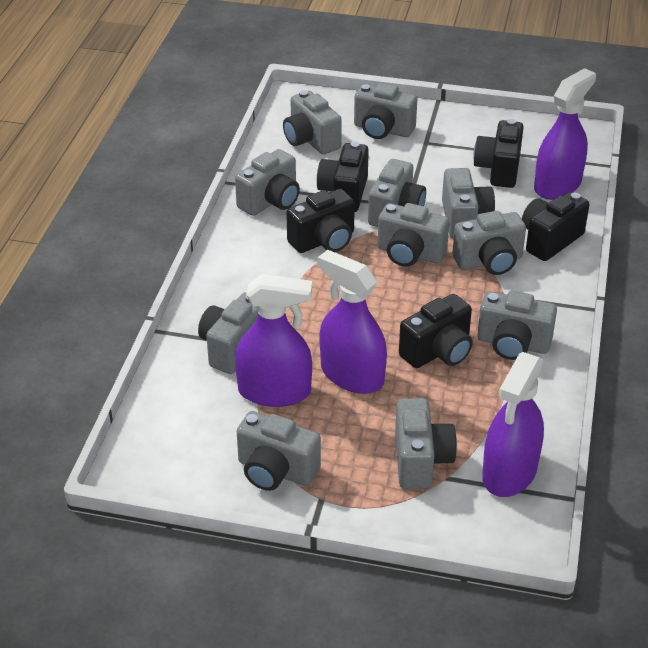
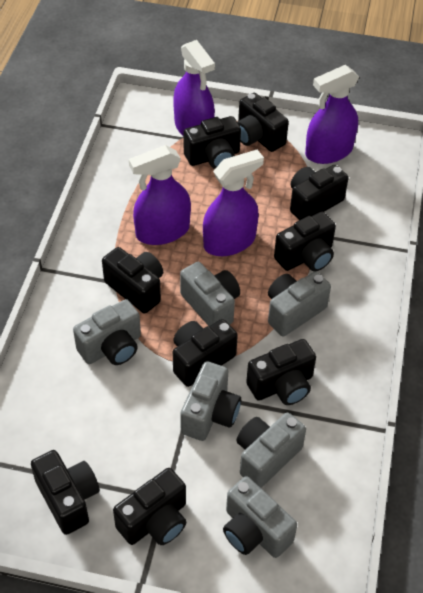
black camera: 5 -> 9
grey camera: 11 -> 6

